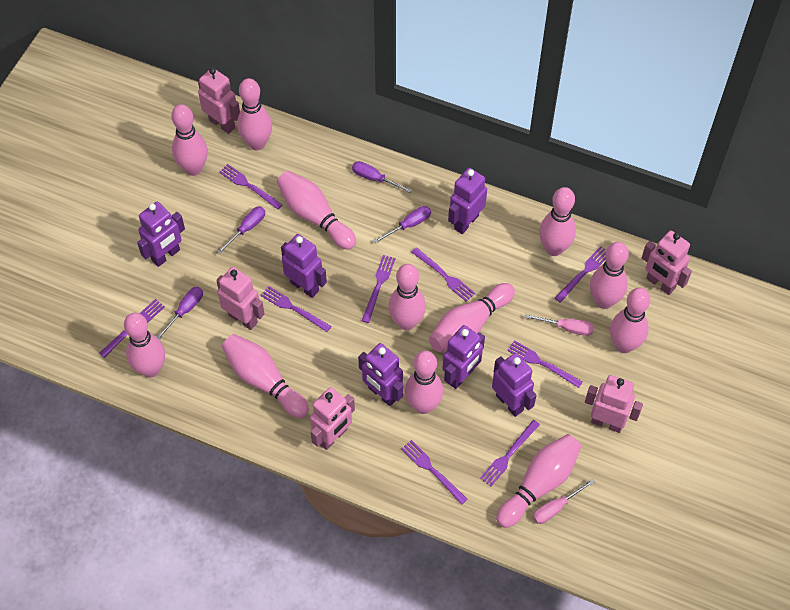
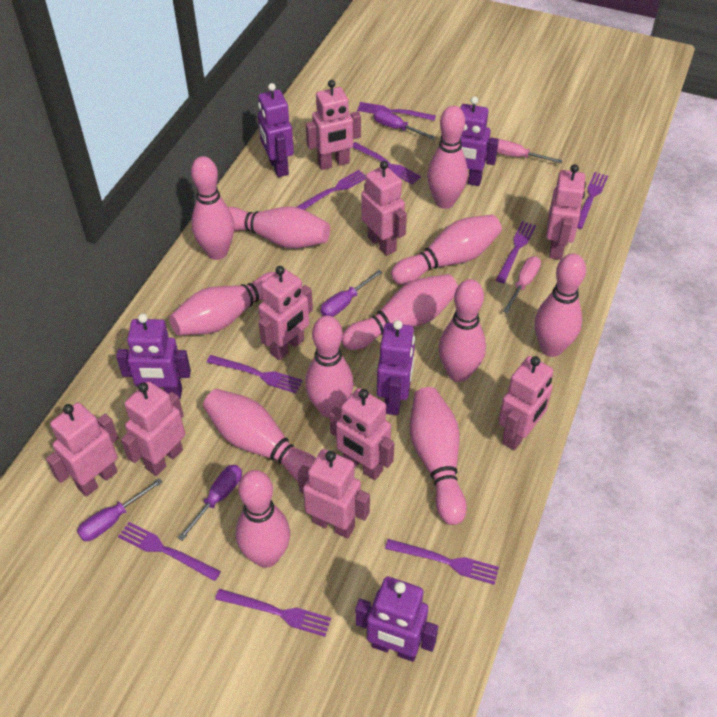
pink robot: 5 -> 9
purple robot: 6 -> 5

